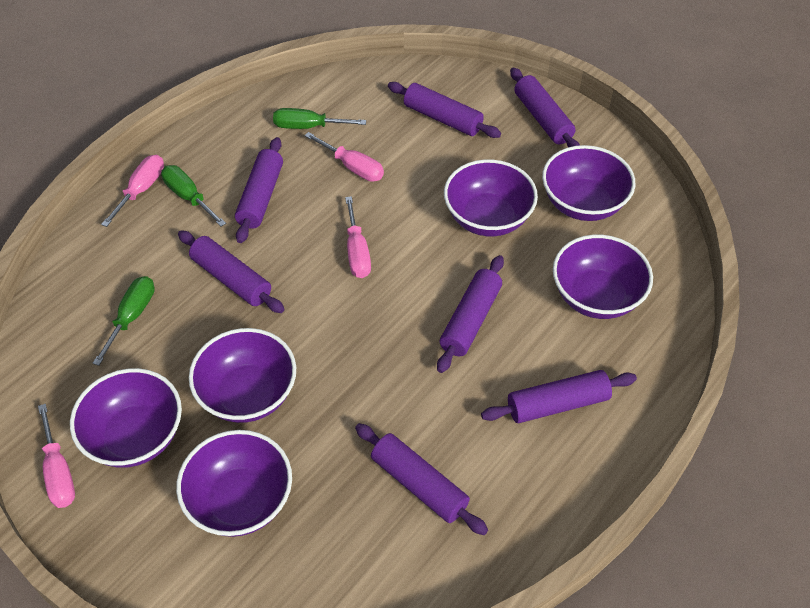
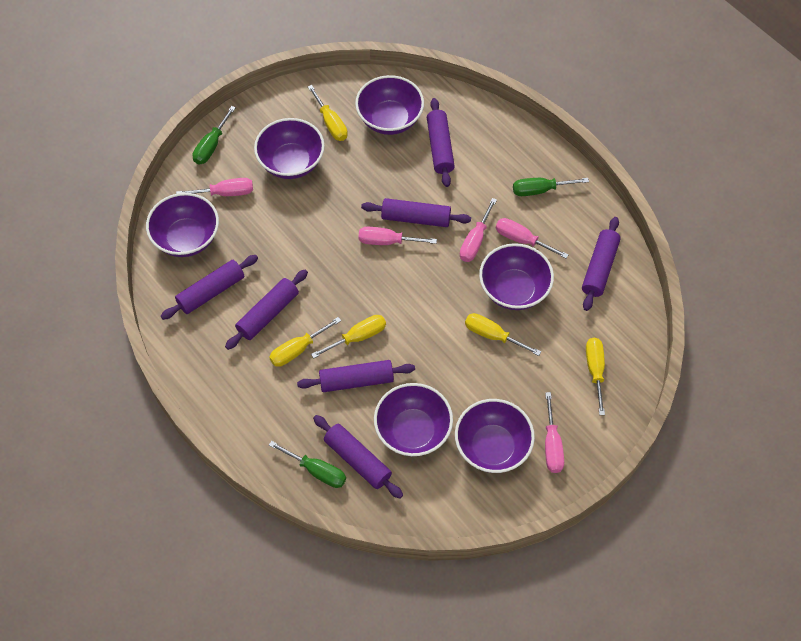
pink screwdriver: 4 -> 5
yellow screwdriver: 0 -> 5

